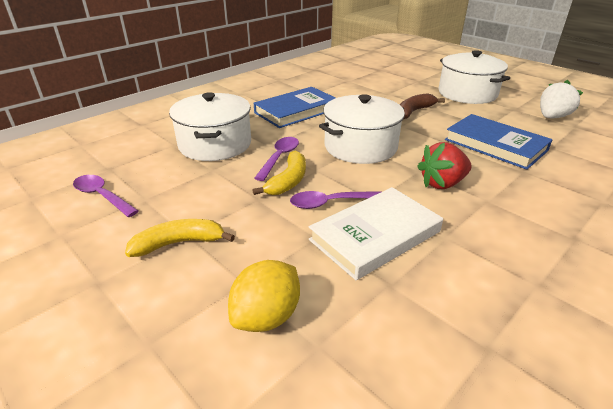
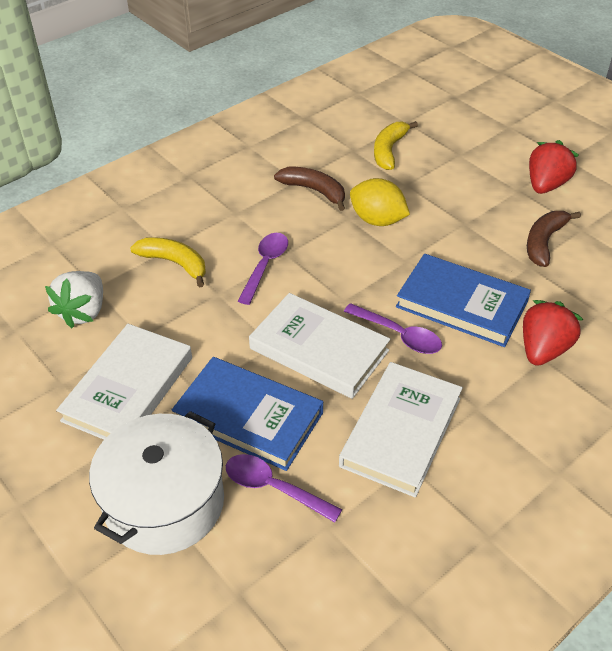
brown banana: 1 -> 2
red strawberry: 1 -> 2
white book: 1 -> 3
white pot: 3 -> 1

